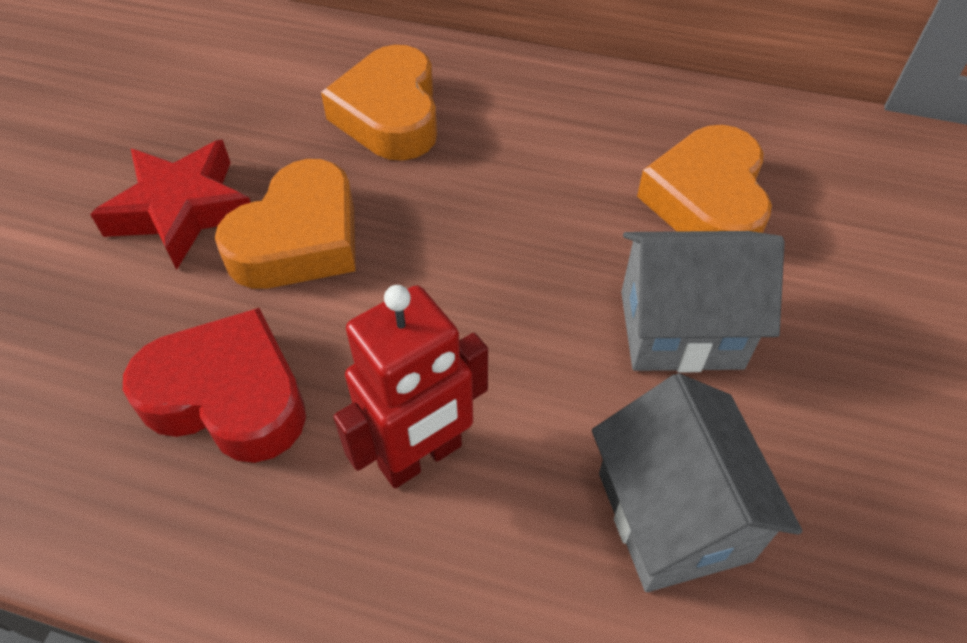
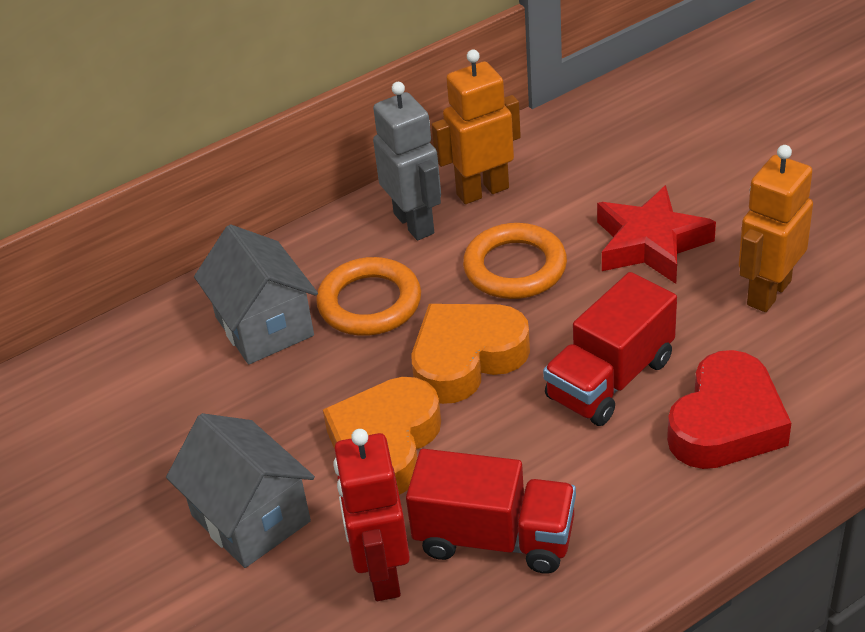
grey robot: 0 -> 1
orange heart: 3 -> 2
orange ring: 0 -> 2
orange robot: 0 -> 2
red truck: 0 -> 2

